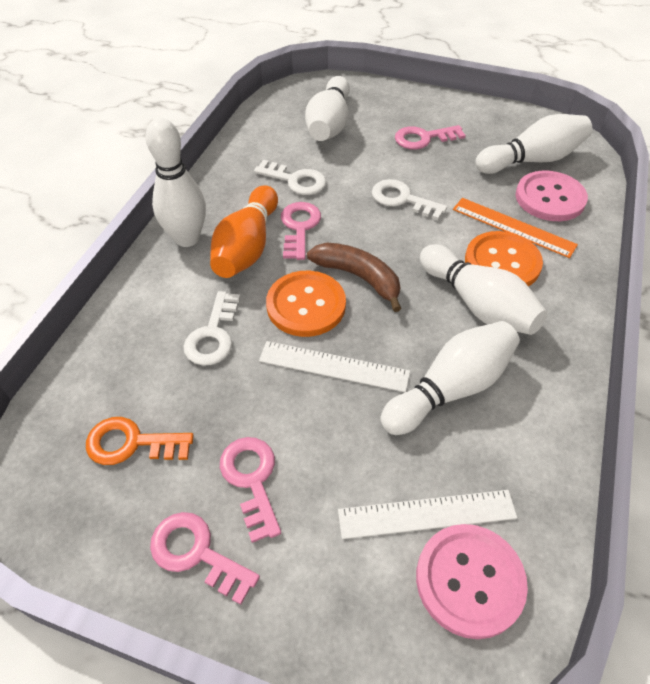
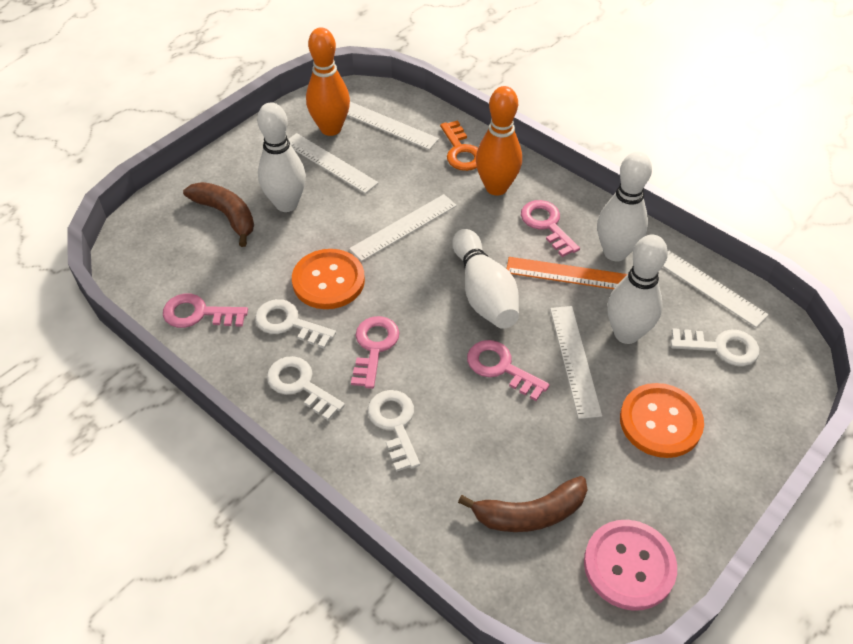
brown banana: 1 -> 2
orange bowling pin: 1 -> 2
pink button: 2 -> 1
white bowling pin: 5 -> 4
white key: 3 -> 4
white ruler: 2 -> 5

